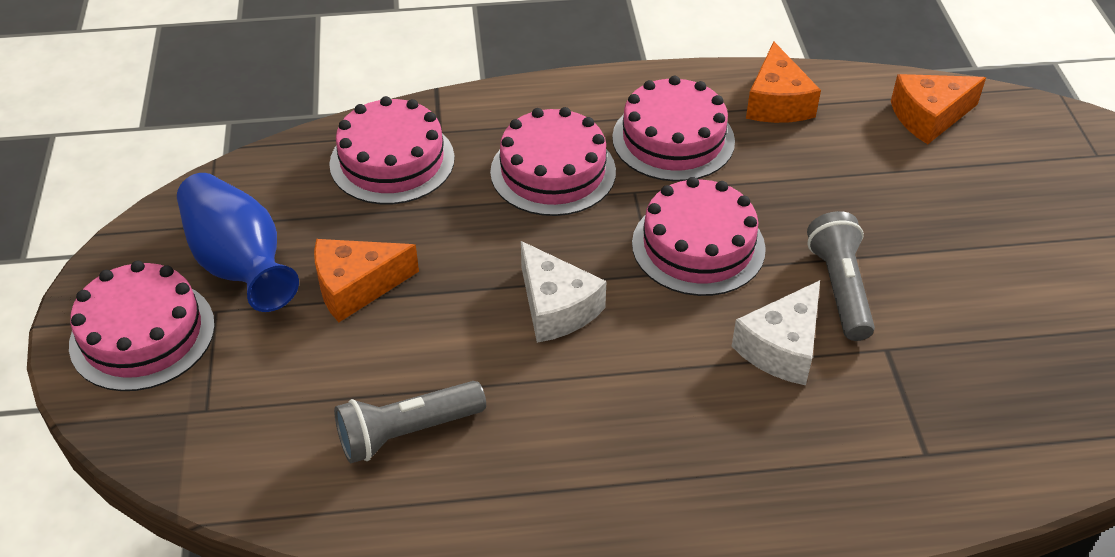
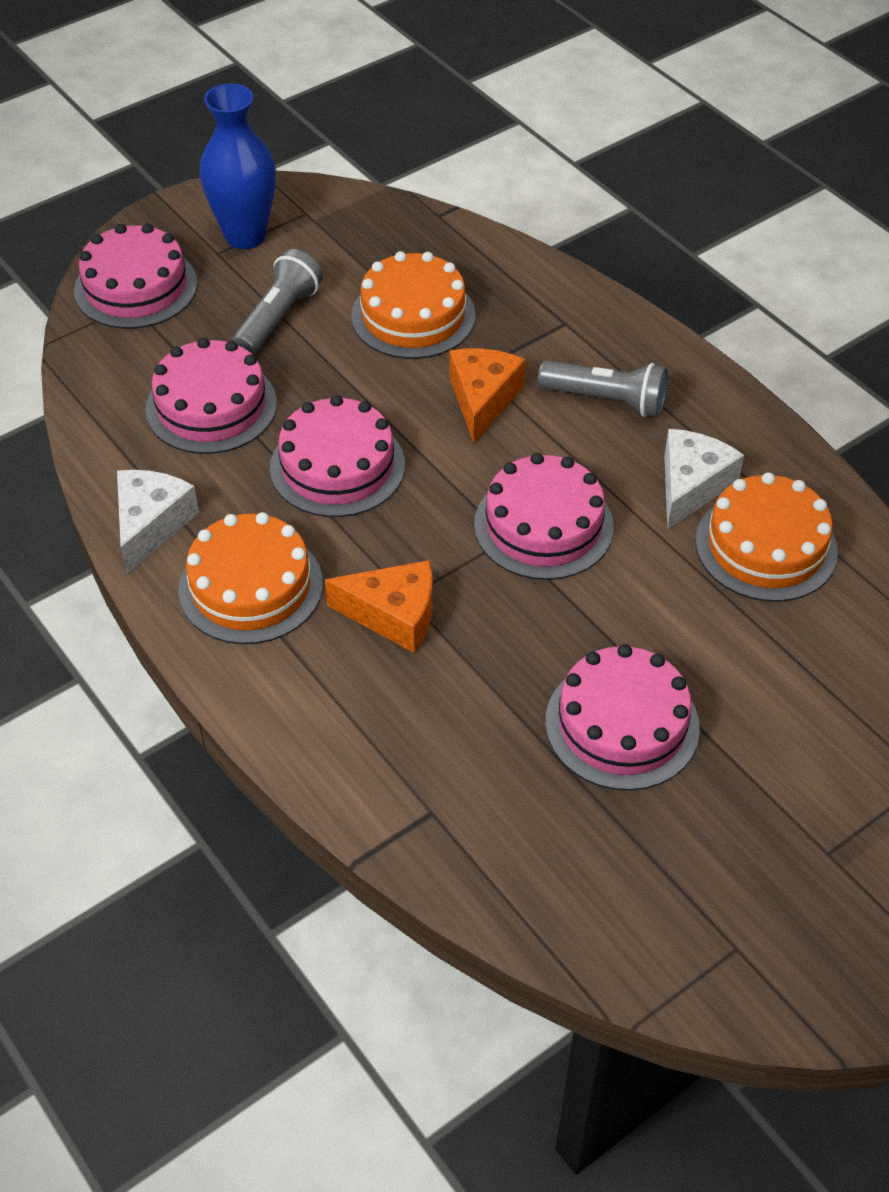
orange cake: 0 -> 3
orange cheese: 3 -> 2

